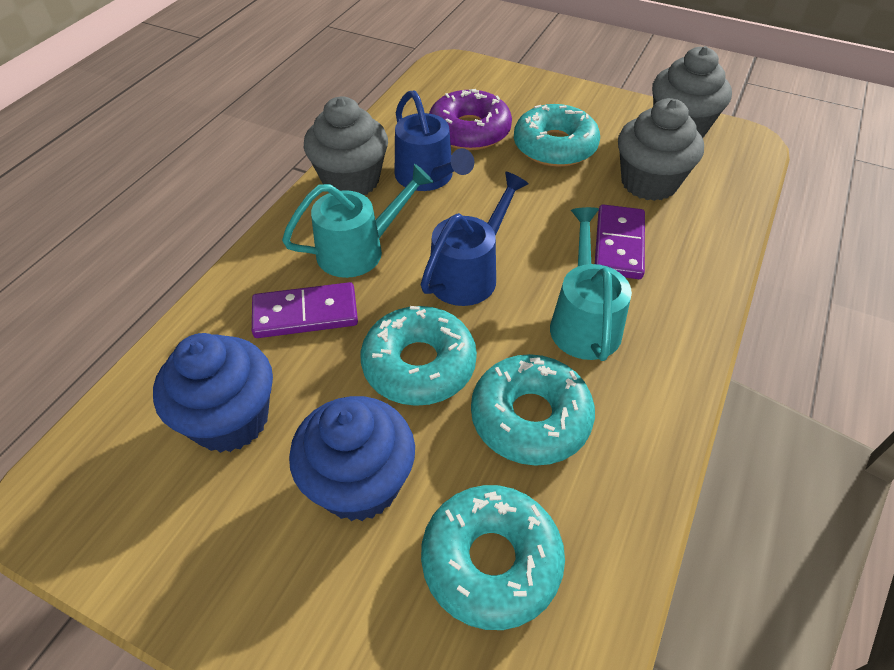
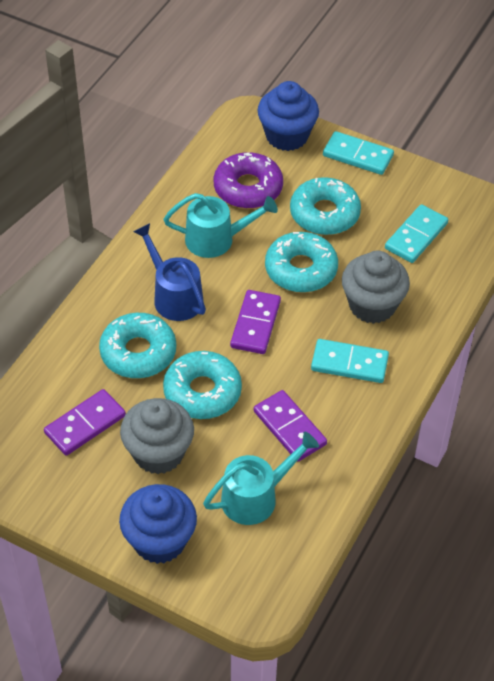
blue watering can: 2 -> 1
grey cupcake: 3 -> 2
purple domino: 2 -> 3
turquoise domino: 0 -> 3

